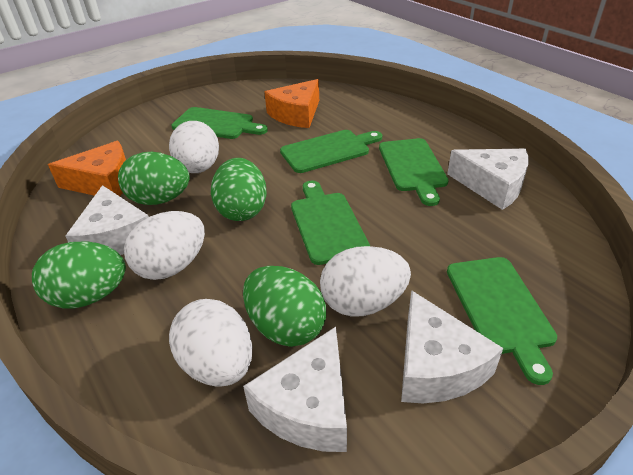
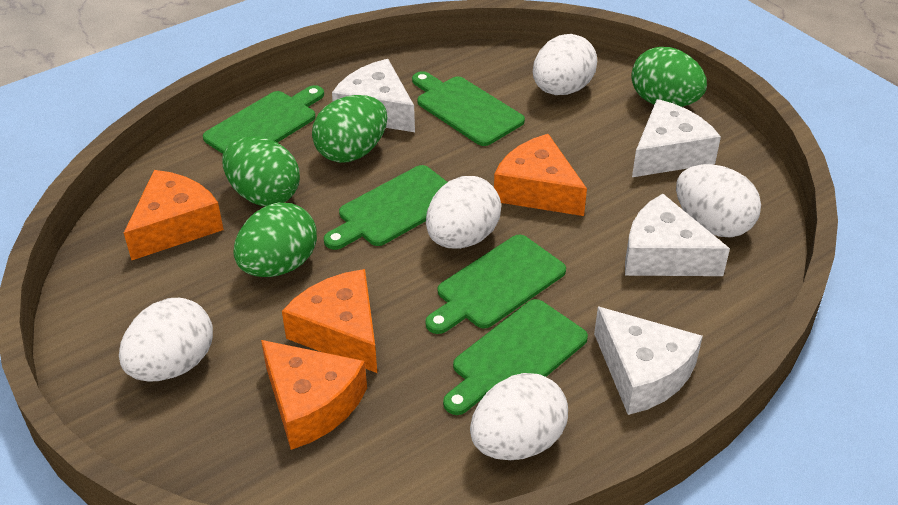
orange cheese: 2 -> 4
white egg: 4 -> 5

